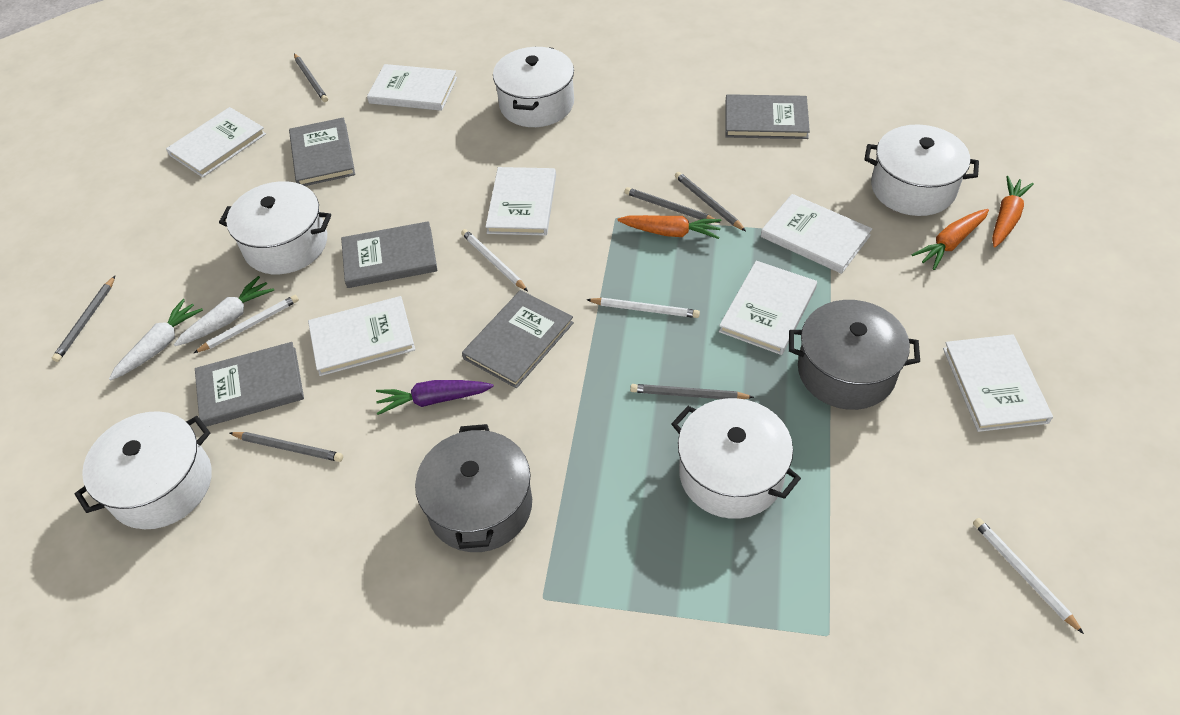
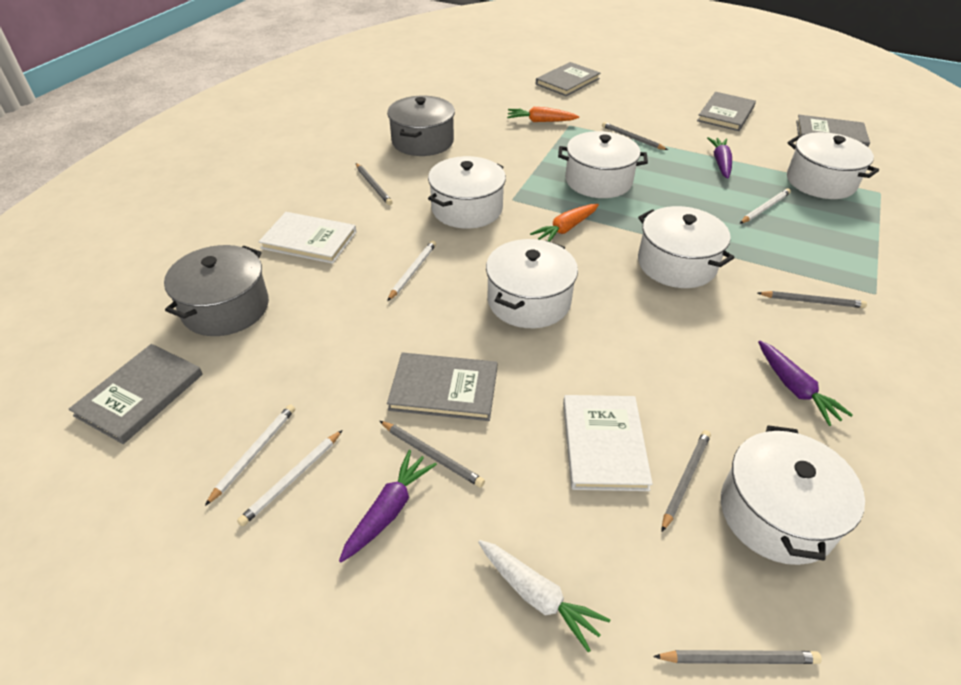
orange carrot: 3 -> 2
purple carrot: 1 -> 3
white book: 7 -> 2
white carrot: 2 -> 1
white pot: 5 -> 6

